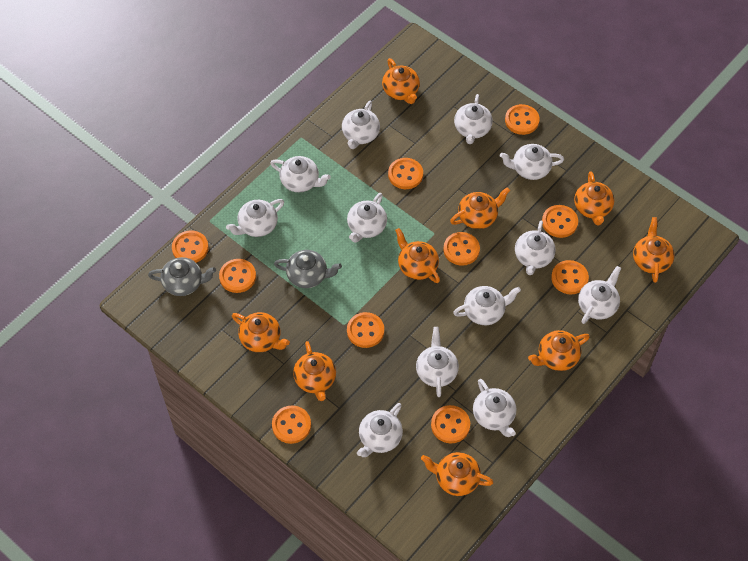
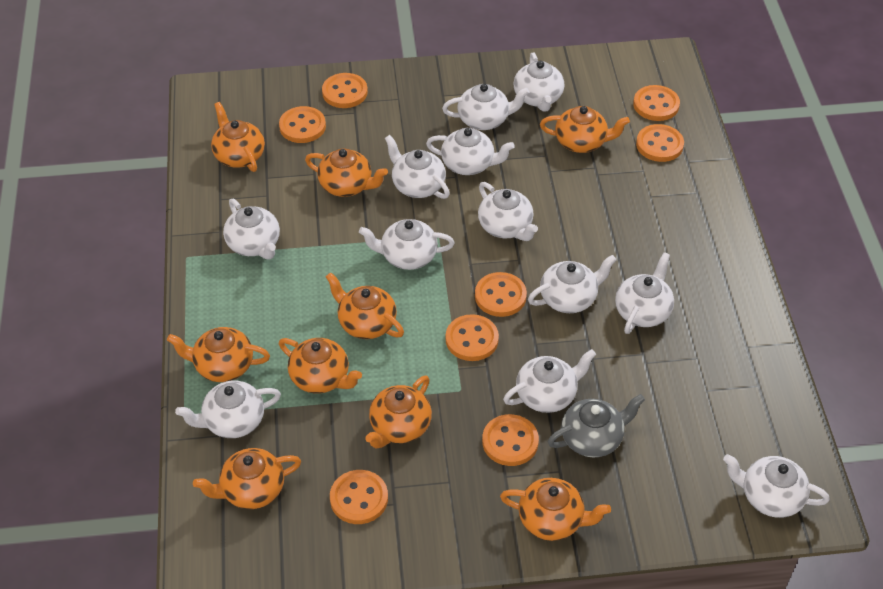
grey teapot: 2 -> 1
orange button: 10 -> 8

